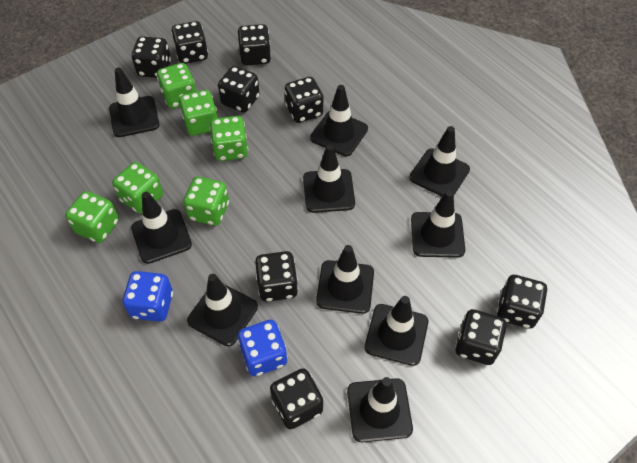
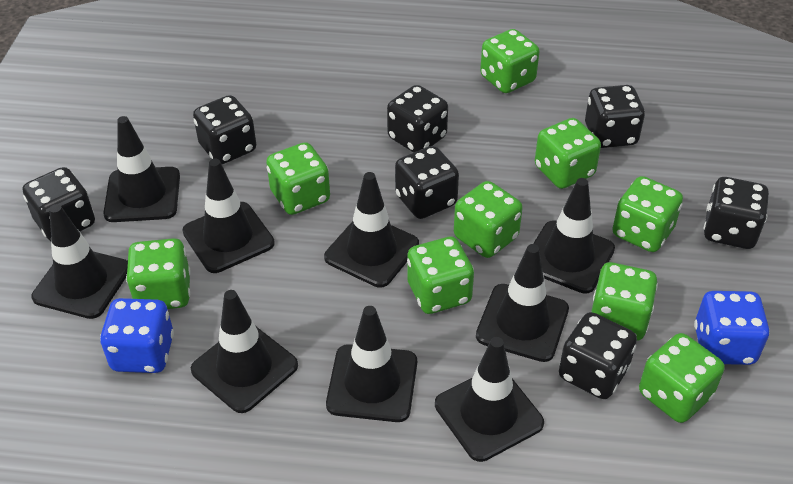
black dice: 9 -> 7
black traffic cone: 10 -> 9
green dice: 6 -> 9

